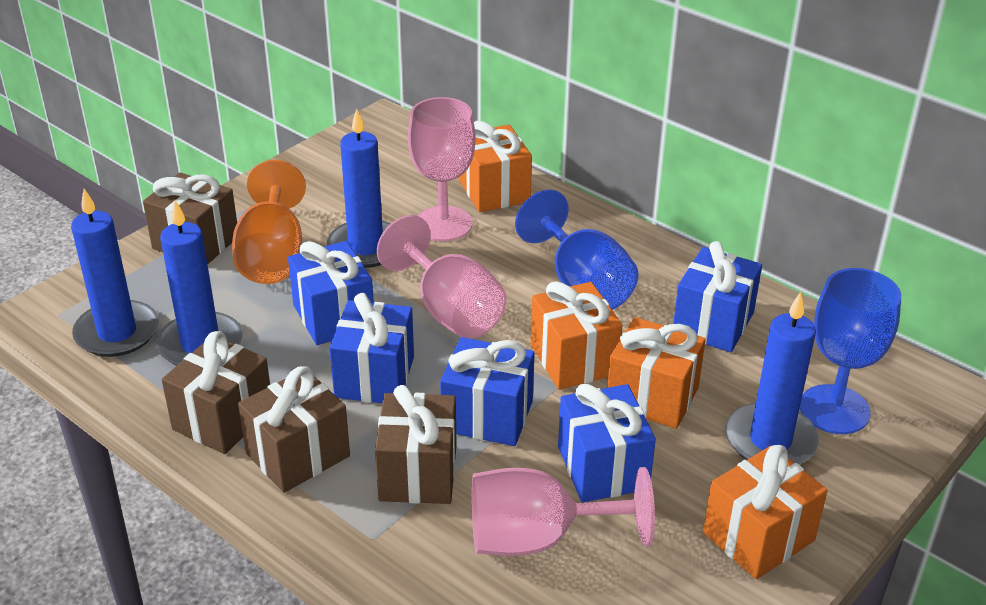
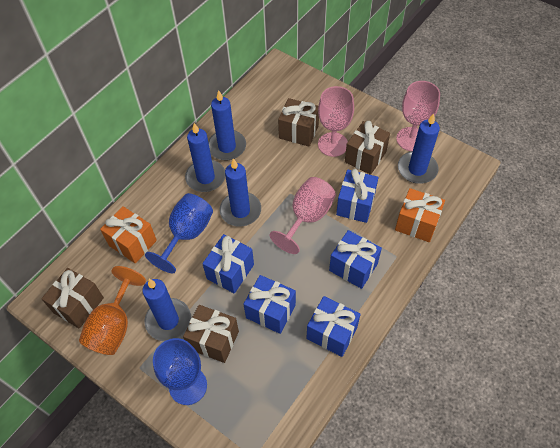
blue candle: 4 -> 5
orange gift: 4 -> 2

